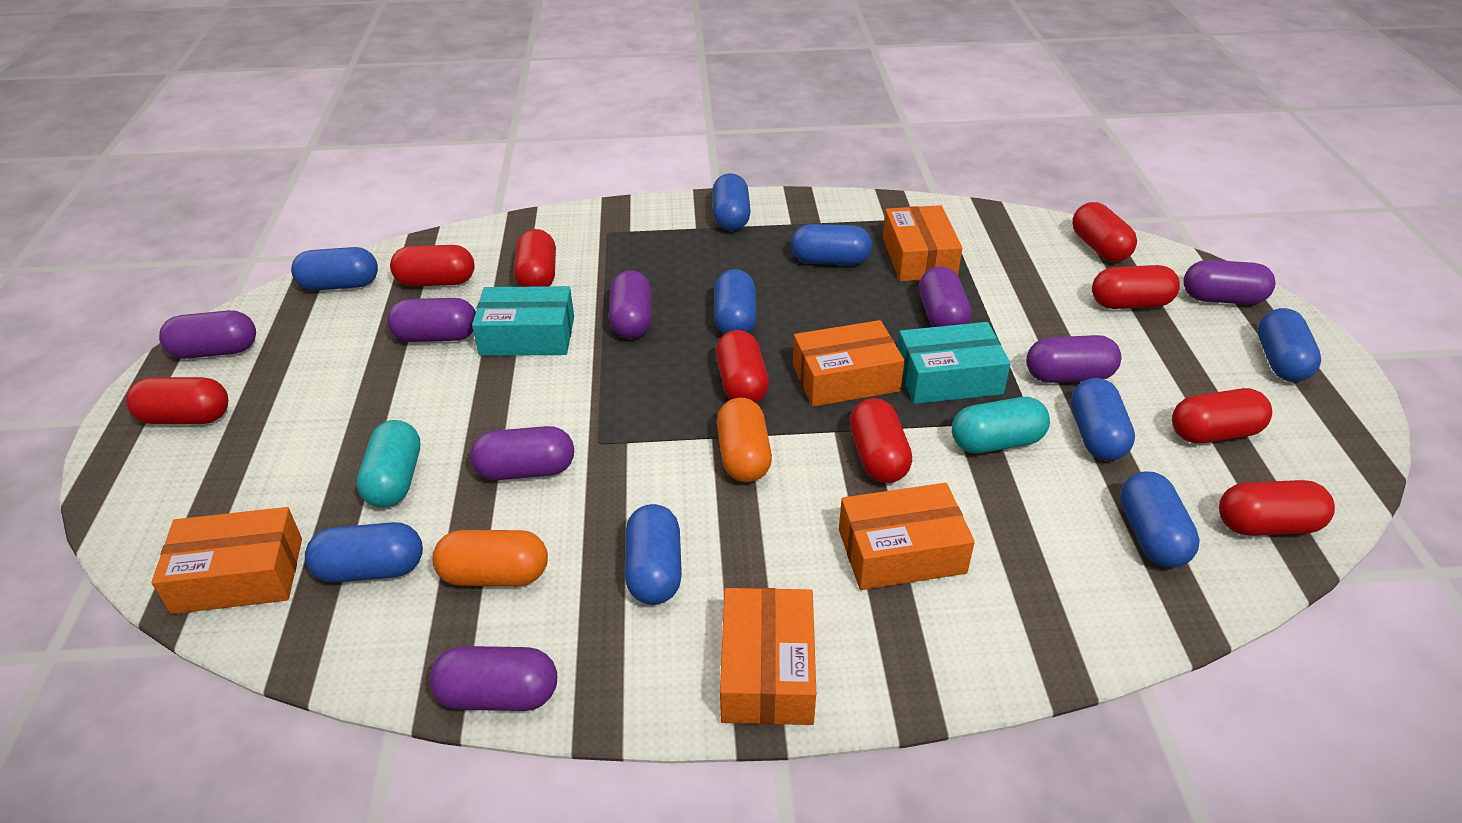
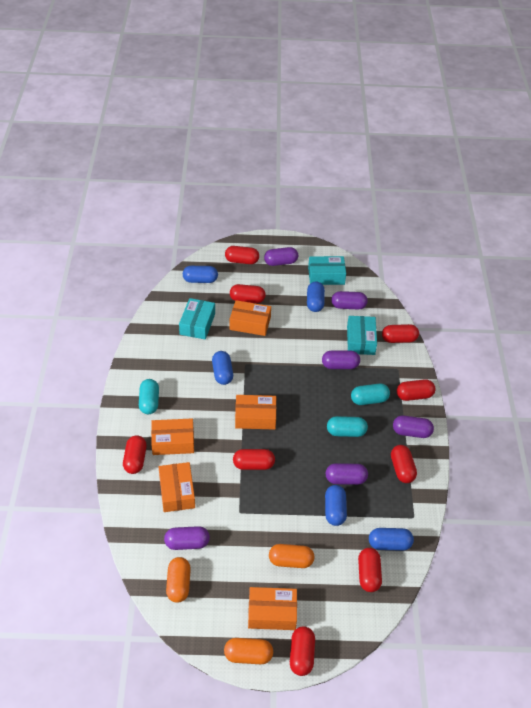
blue capsule: 9 -> 5
orange capsule: 2 -> 3
purple capsule: 8 -> 6
turquoise box: 2 -> 3
turquoise capsule: 2 -> 3

